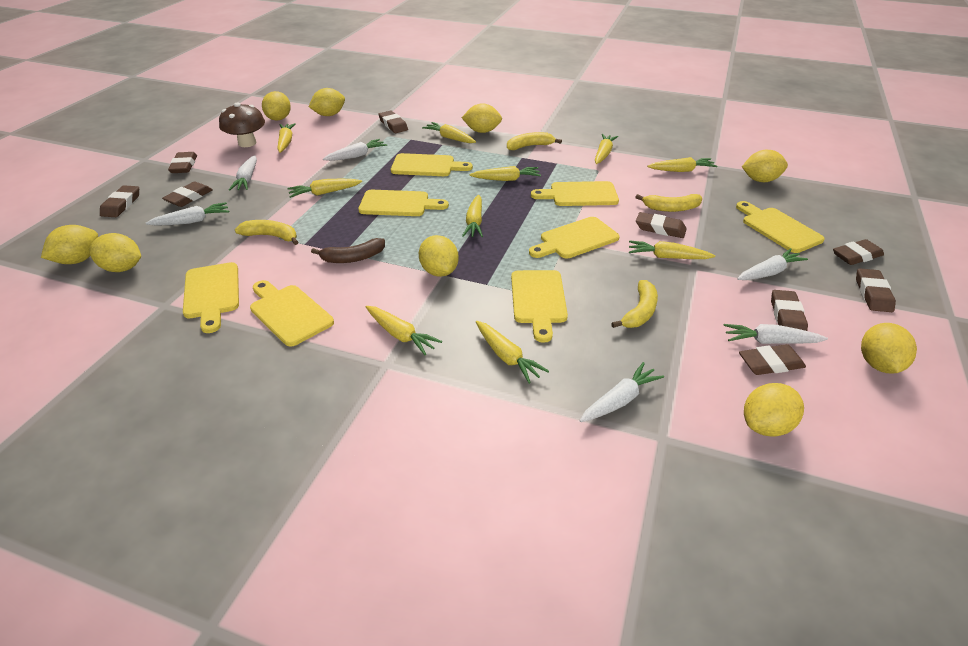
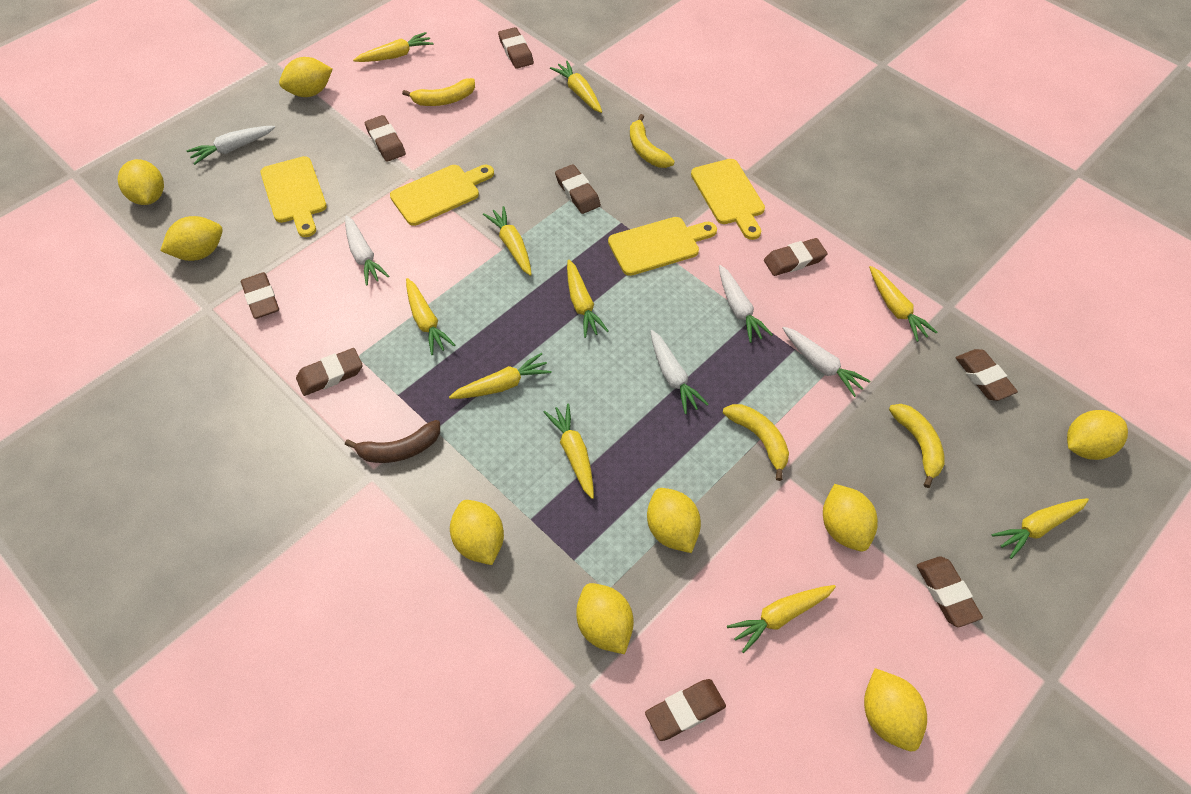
brown mushroom: 1 -> 0
white carrot: 6 -> 5
yellow cutting board: 8 -> 4

